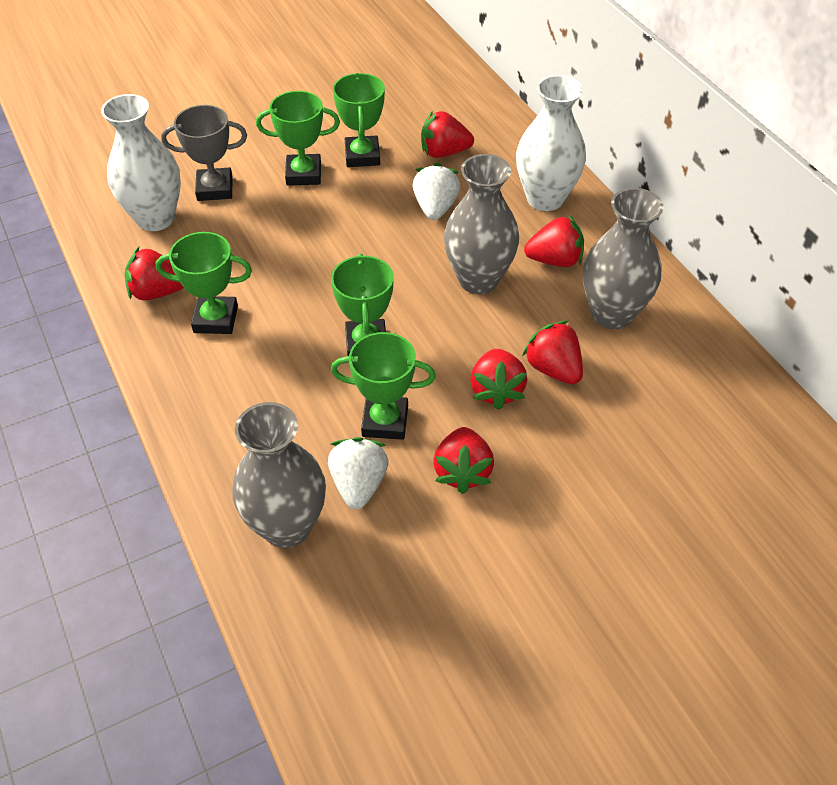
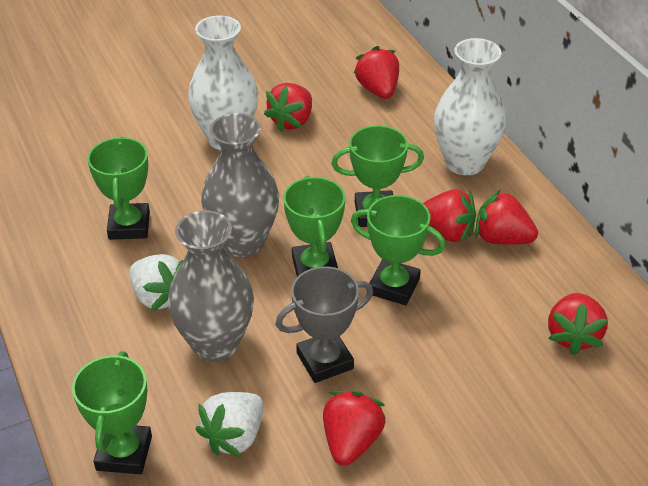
grey vase: 3 -> 2

